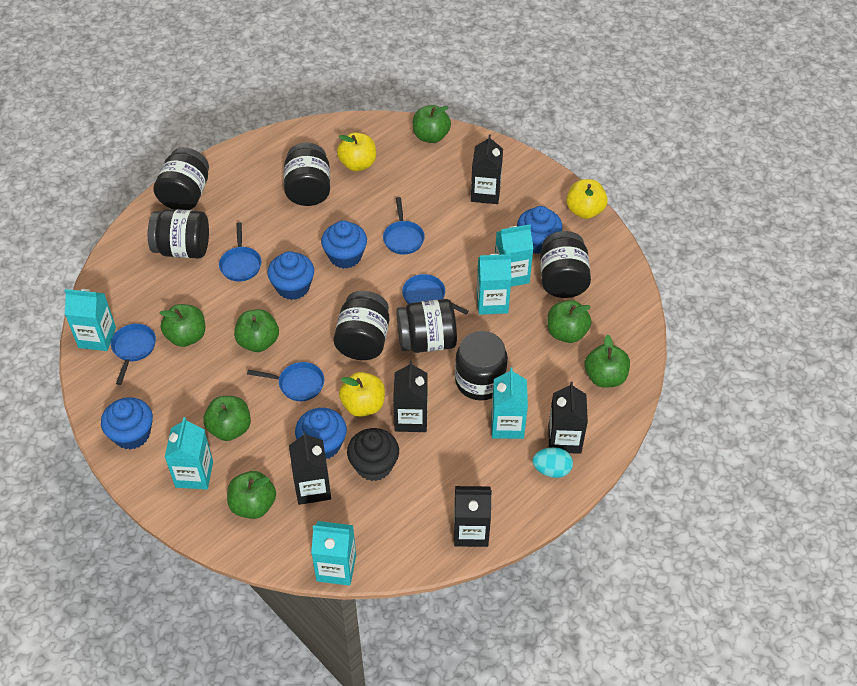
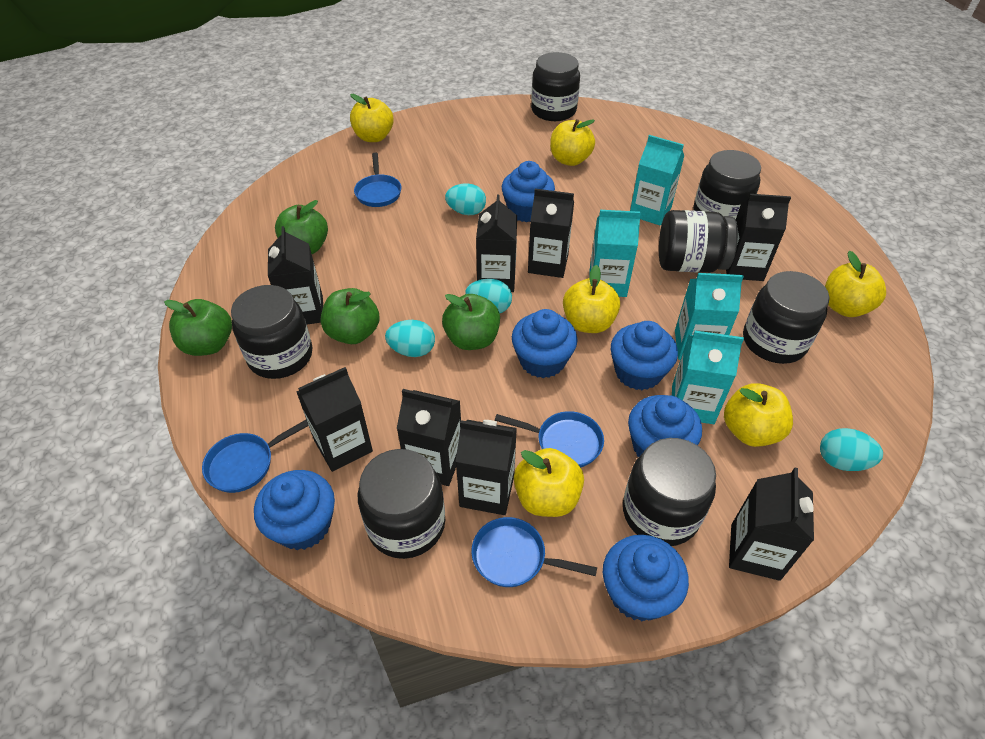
black carton: 5 -> 8
black cupcake: 1 -> 0
blue cupcake: 5 -> 6
blue pan: 5 -> 4
green apple: 7 -> 4
turquoise carton: 6 -> 4
turquoise egg: 1 -> 4
yellow apple: 3 -> 6

